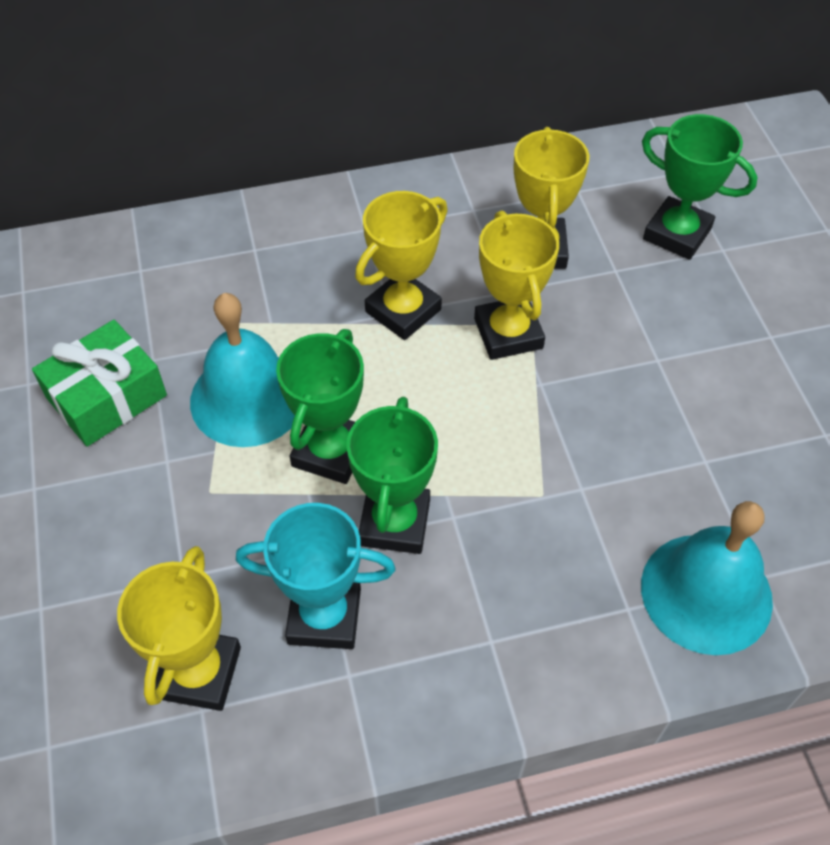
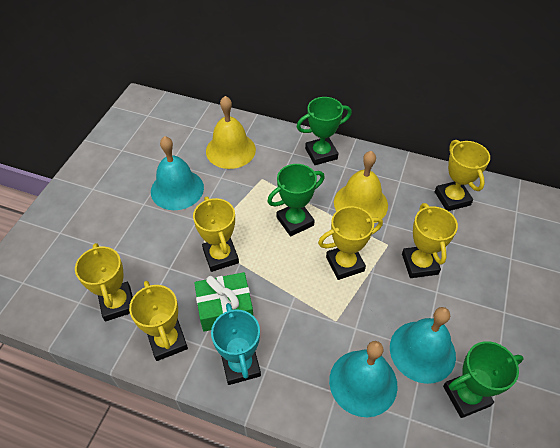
turquoise bell: 2 -> 3
yellow bell: 0 -> 2
yellow trophy: 4 -> 6

